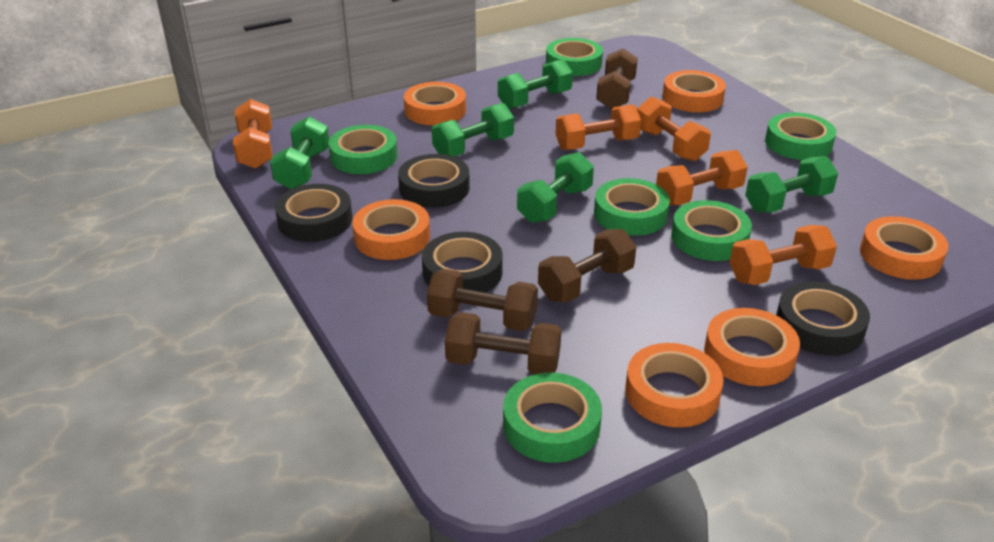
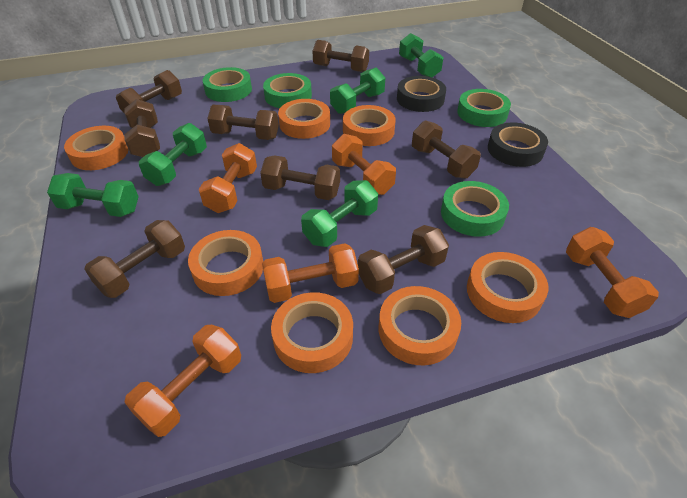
black tape: 4 -> 2
brown dumbbell: 4 -> 8
green tape: 6 -> 4
orange tape: 6 -> 7

